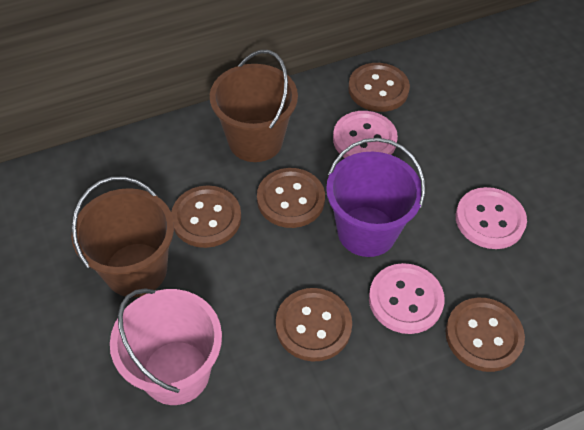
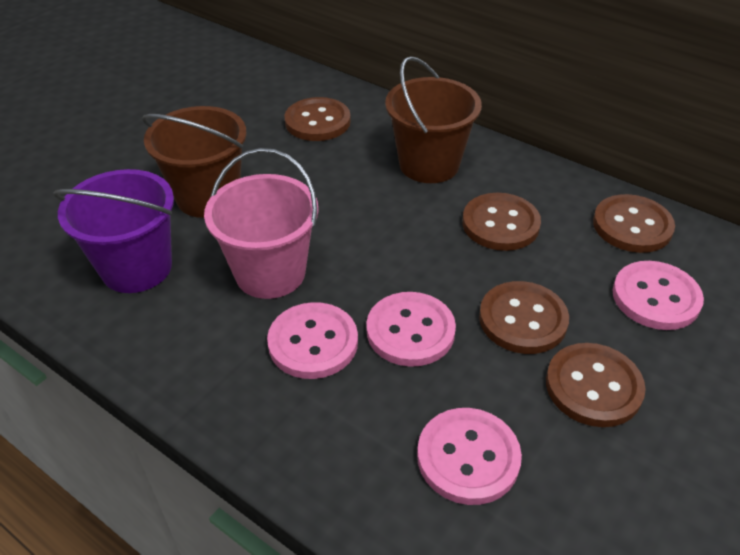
pink button: 3 -> 4

